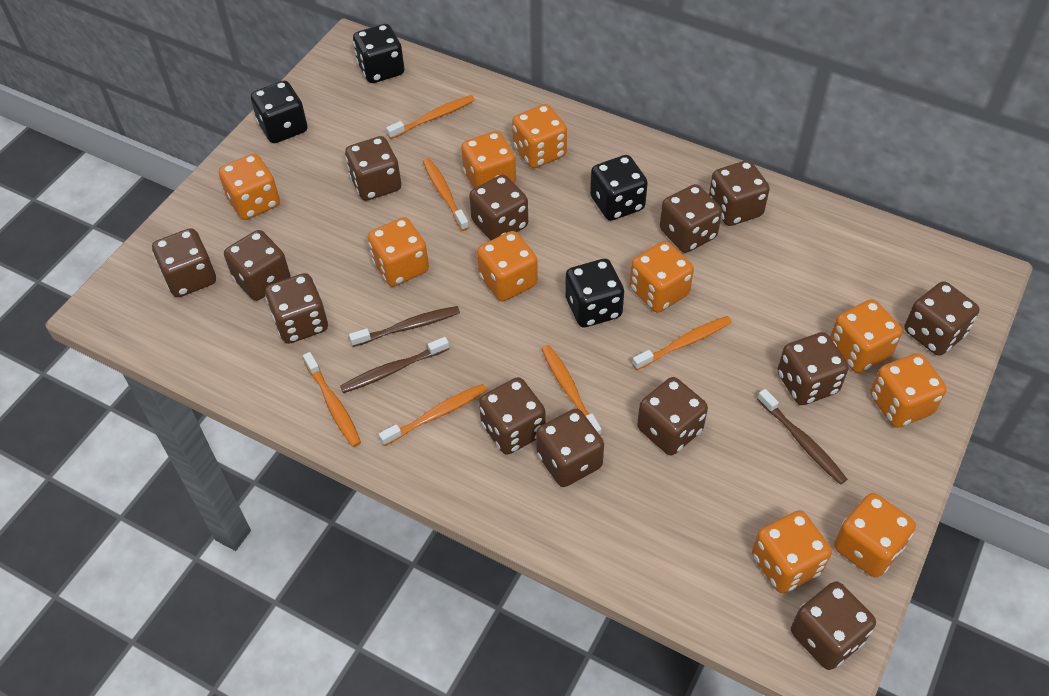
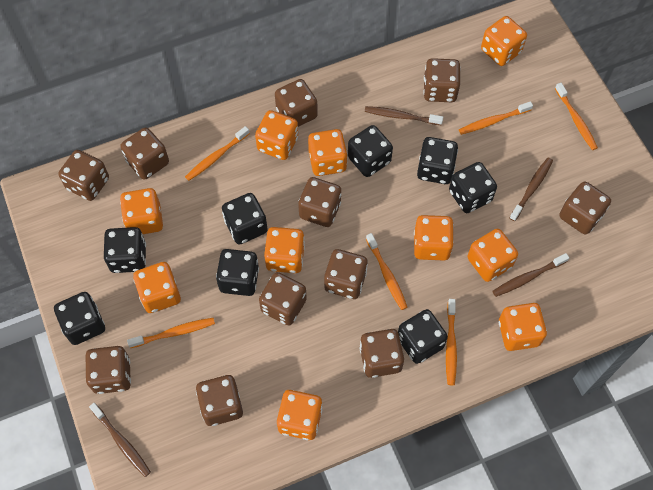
black dice: 4 -> 8
brown dice: 13 -> 11
brown toothbrush: 3 -> 4

